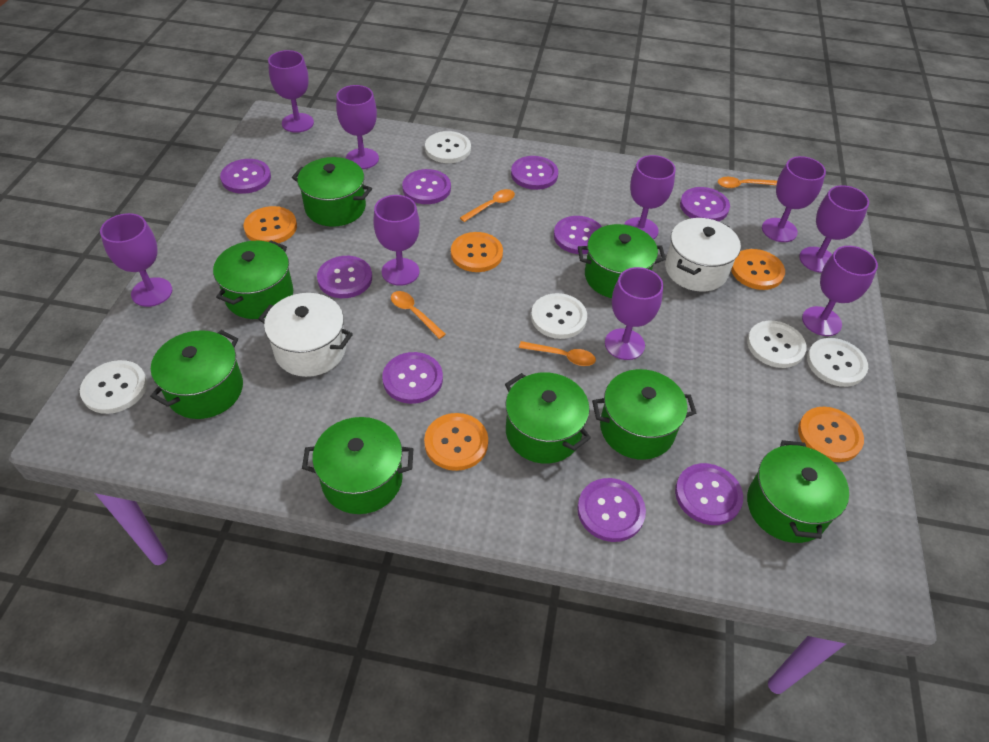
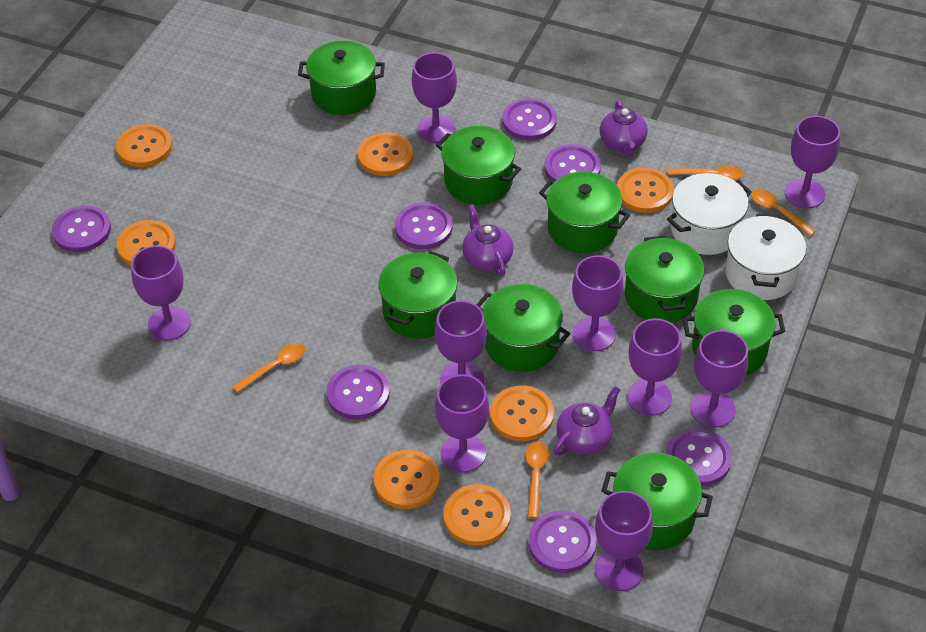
orange button: 5 -> 7
purple button: 9 -> 7
purple teapot: 0 -> 3
white button: 5 -> 0

